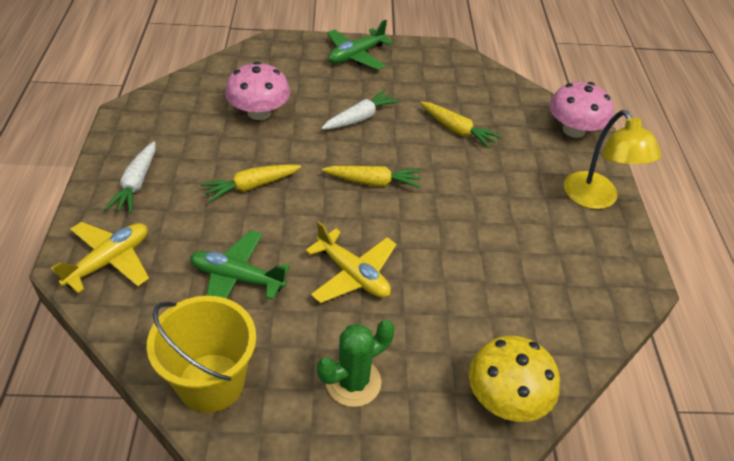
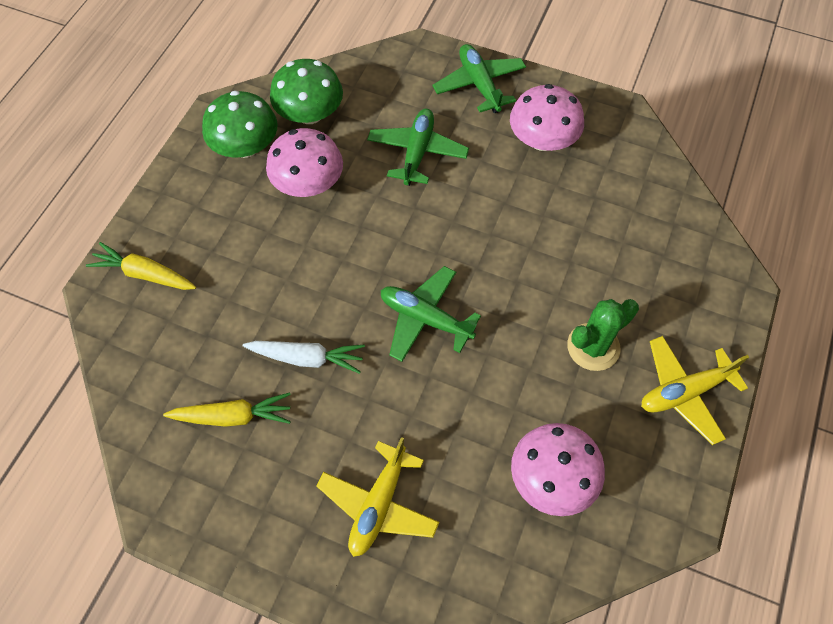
green mushroom: 0 -> 2
green plane: 2 -> 3
pink mushroom: 2 -> 3
white carrot: 2 -> 1
yellow bucket: 1 -> 0
yellow carrot: 3 -> 2
yellow lamp: 1 -> 0
yellow mushroom: 1 -> 0

